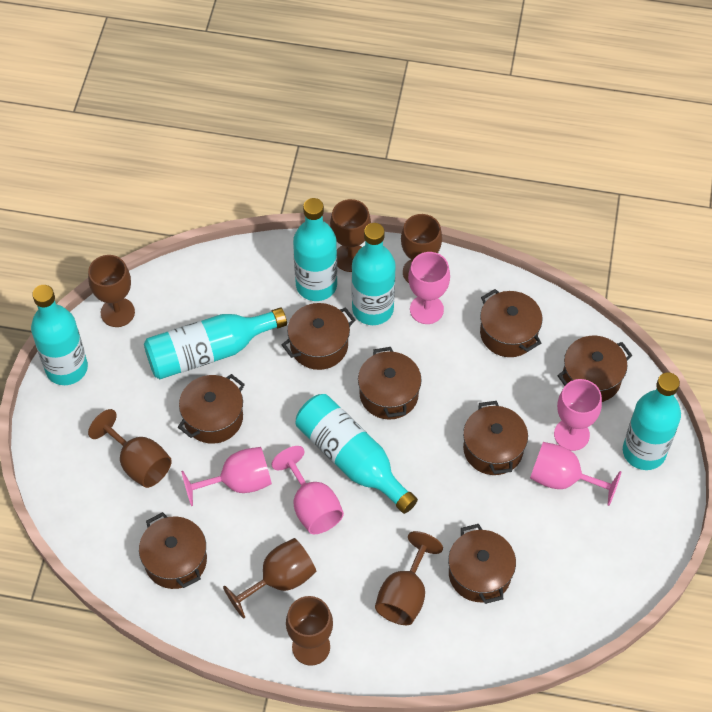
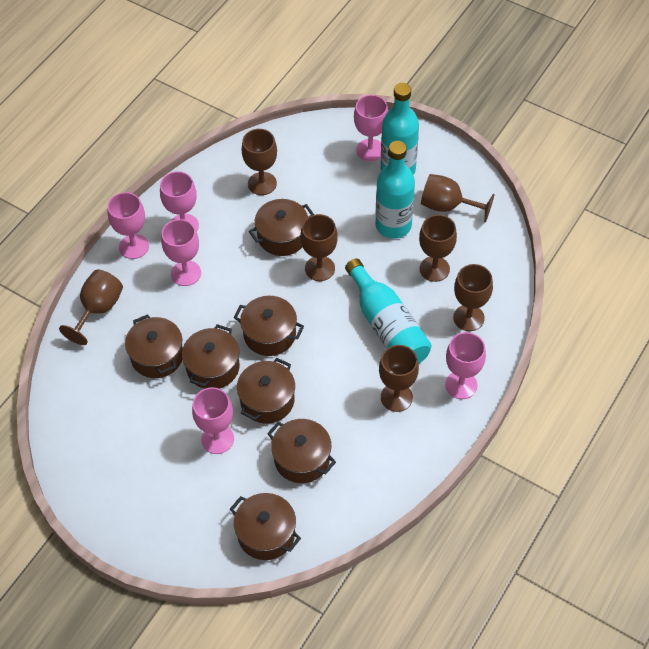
brown pot: 8 -> 7
pink goblet: 5 -> 6
turquoise bottle: 6 -> 3

